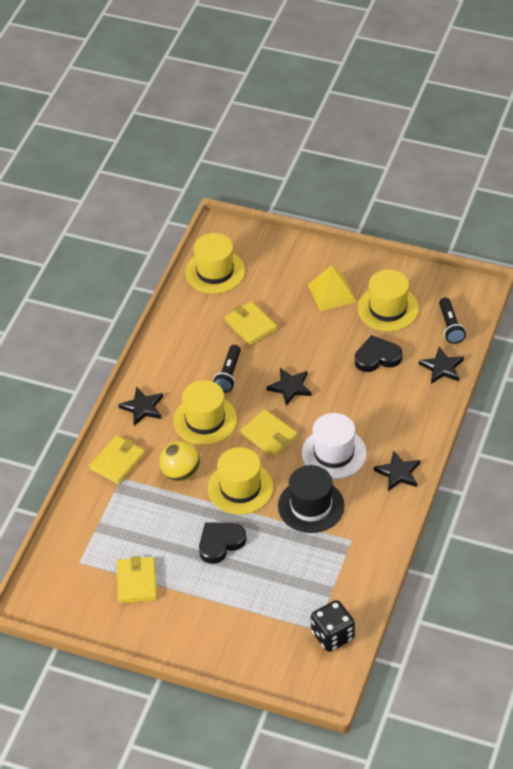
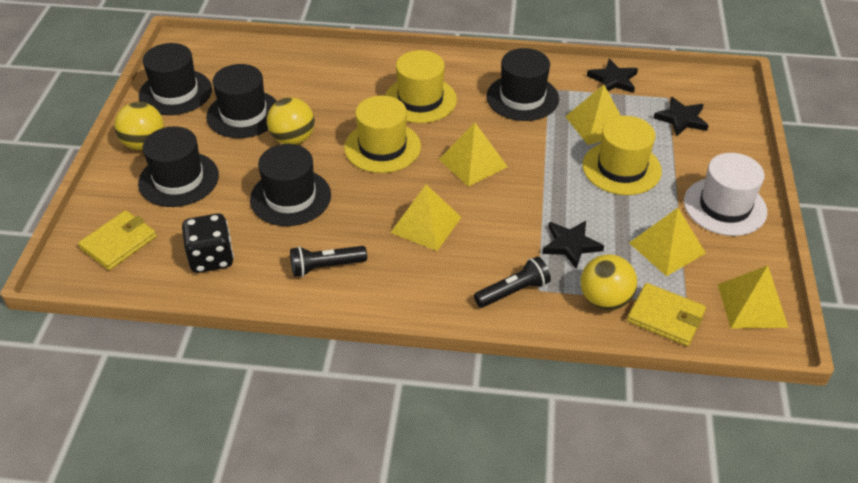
black hat: 1 -> 5
black heart: 2 -> 0
black star: 4 -> 3
yellow ball: 1 -> 3
yellow hat: 4 -> 3
yellow pyramid: 1 -> 5
yellow wallet: 4 -> 2

